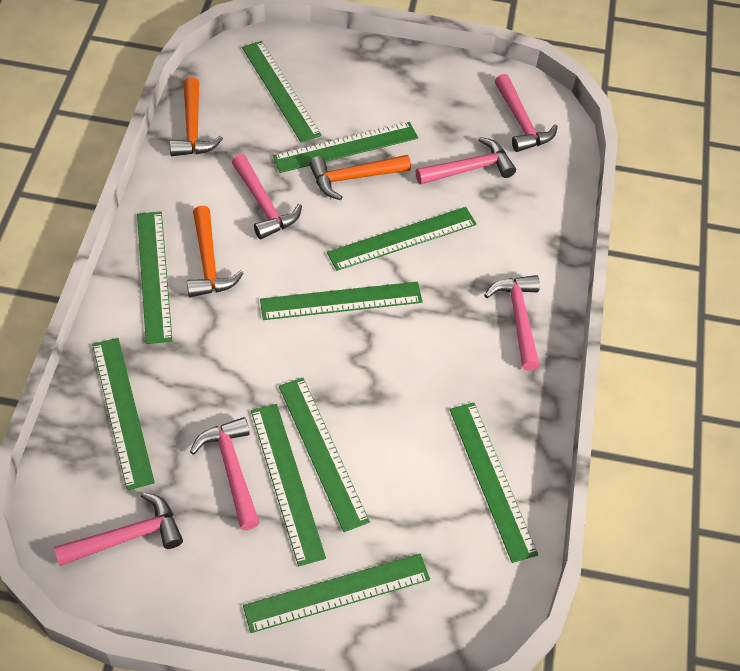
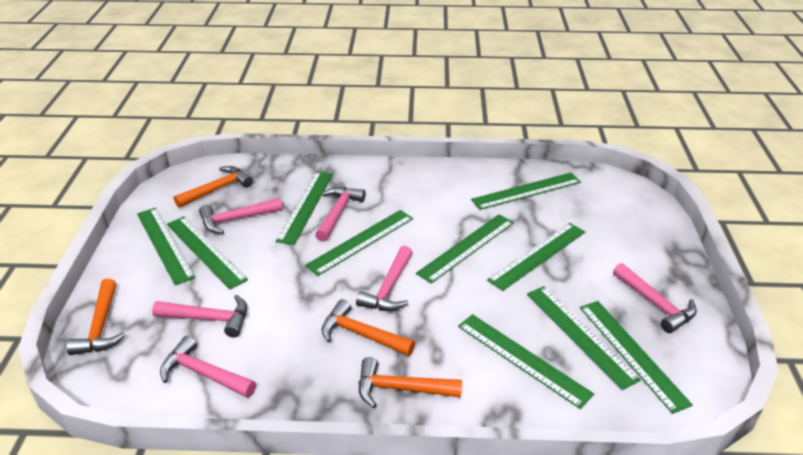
orange hammer: 3 -> 4

